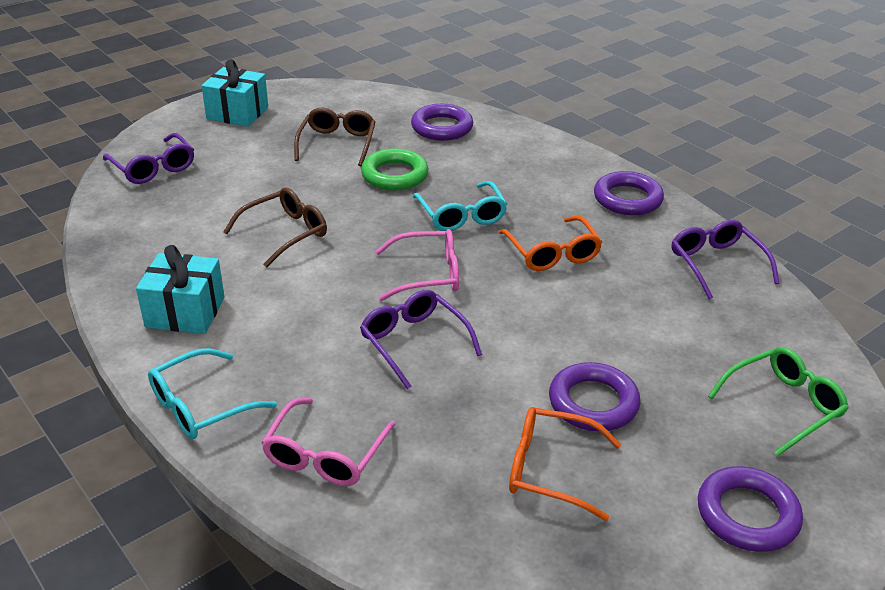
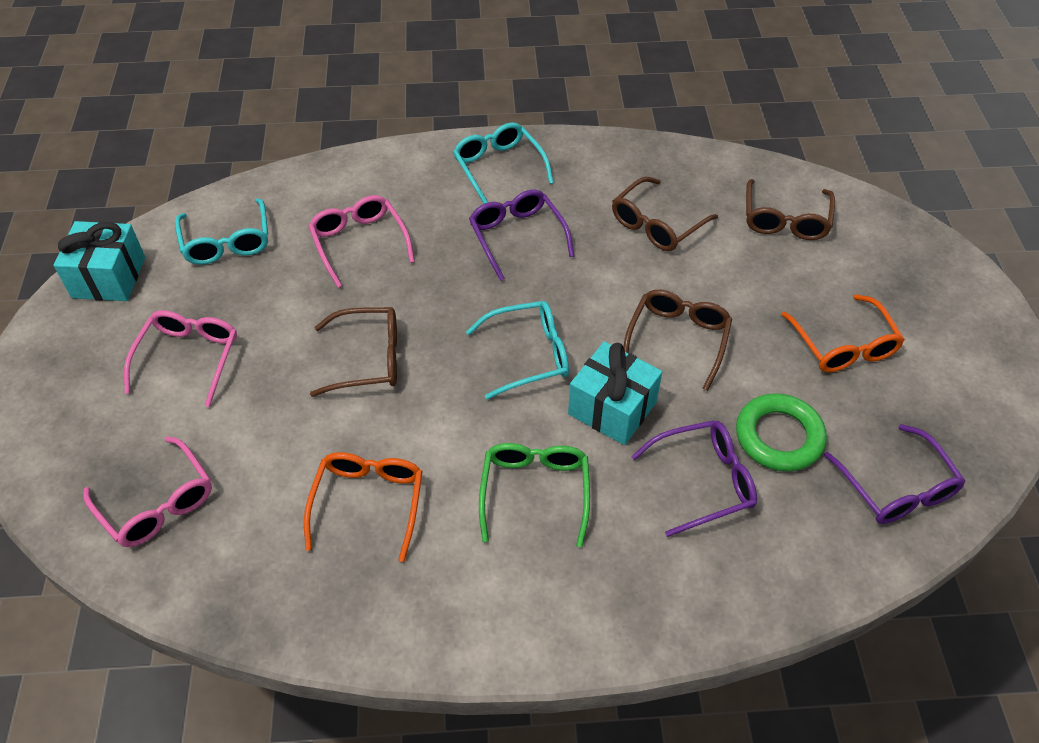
brown glasses: 2 -> 4
pink glasses: 2 -> 3
purple ring: 4 -> 0
turquoise glasses: 2 -> 3

